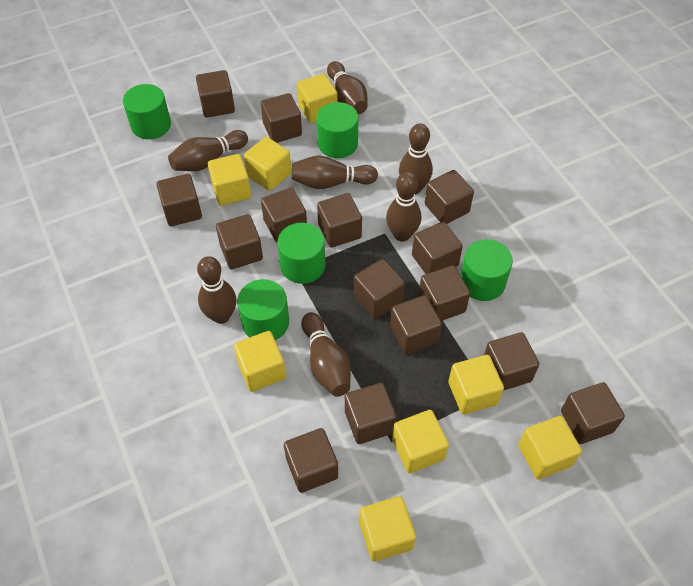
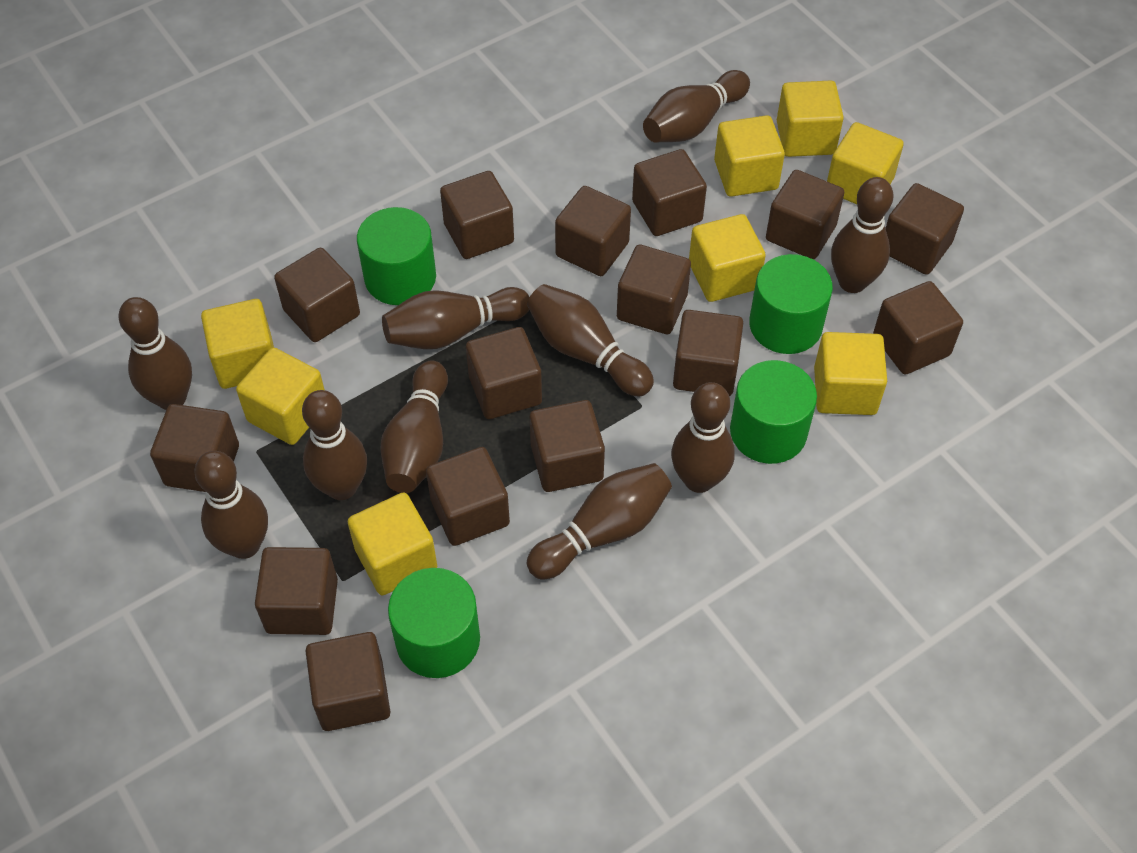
brown bowling pin: 7 -> 10
green cylinder: 5 -> 4

